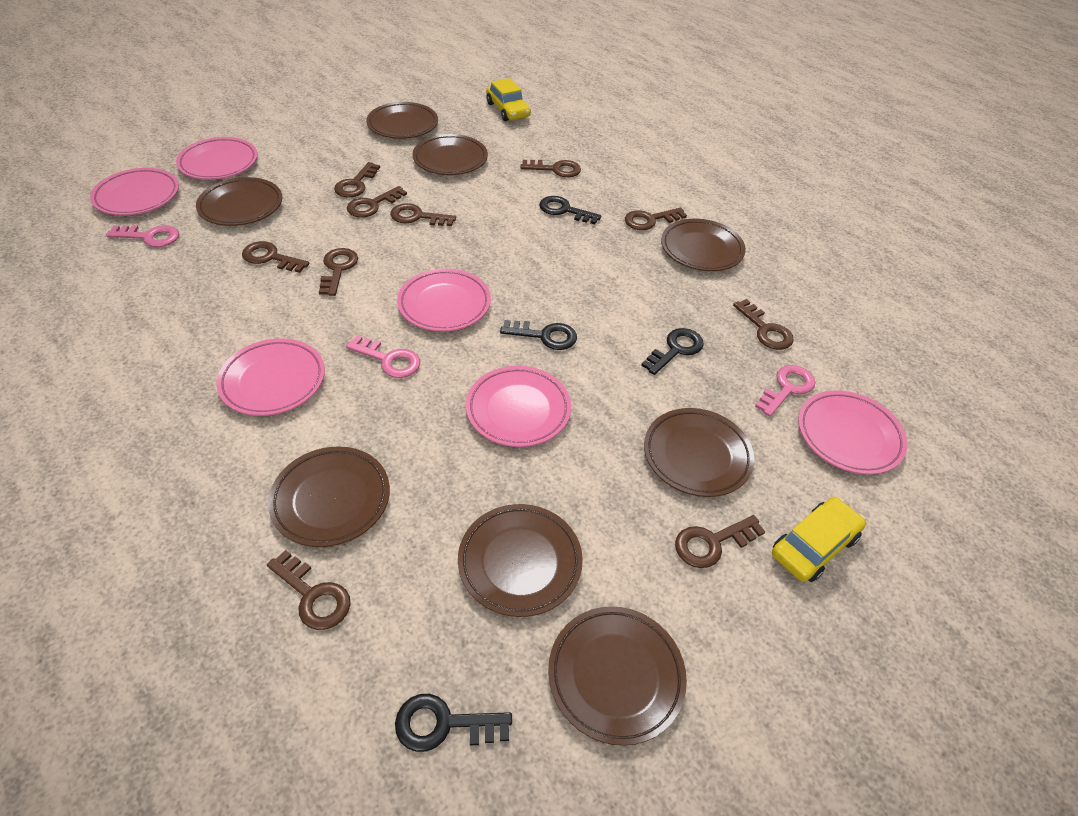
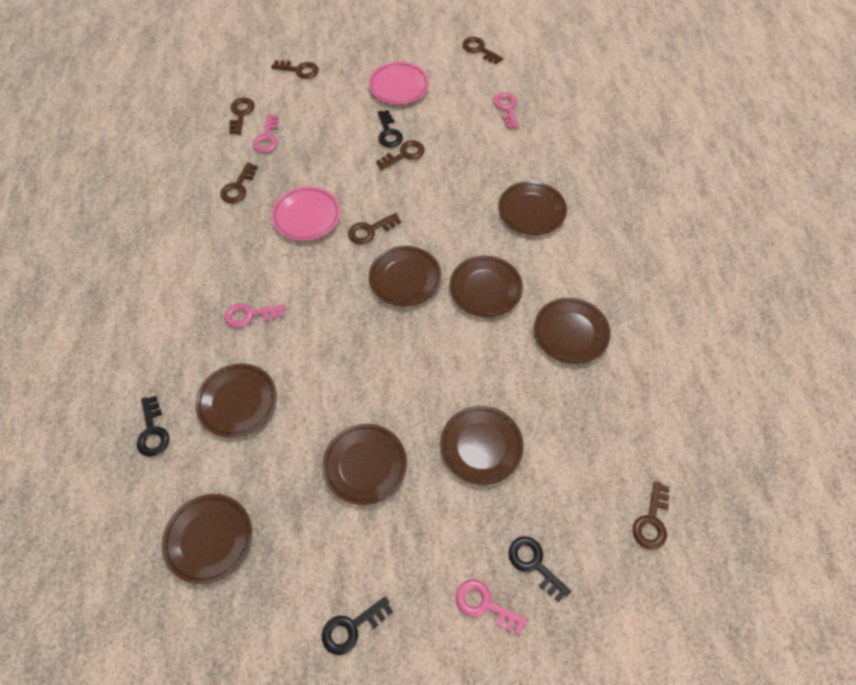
brown key: 10 -> 7
pink key: 3 -> 4
pink plate: 6 -> 2
yellow car: 2 -> 0

